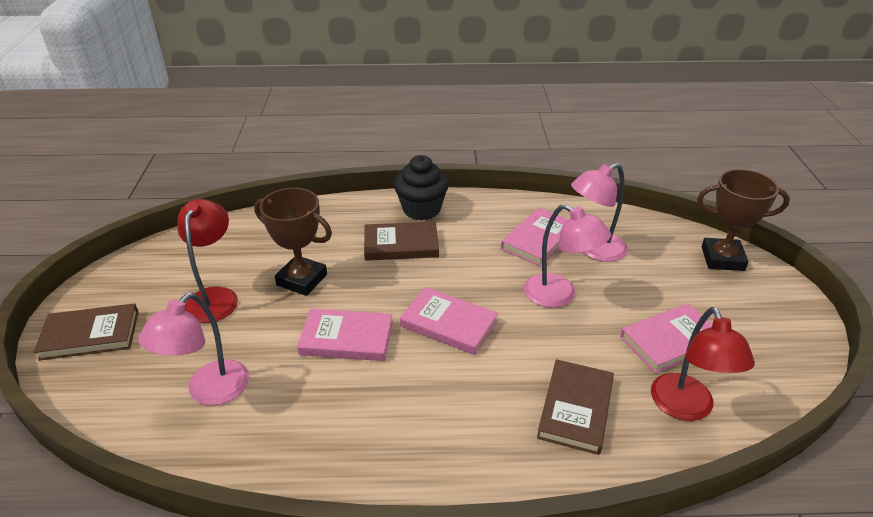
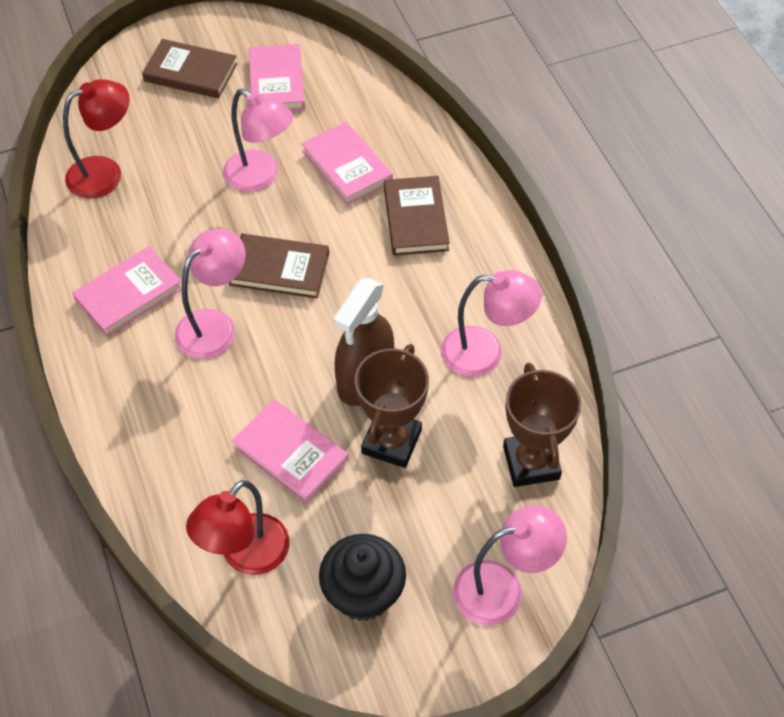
brown spray bottle: 0 -> 1
pink lamp: 3 -> 4

